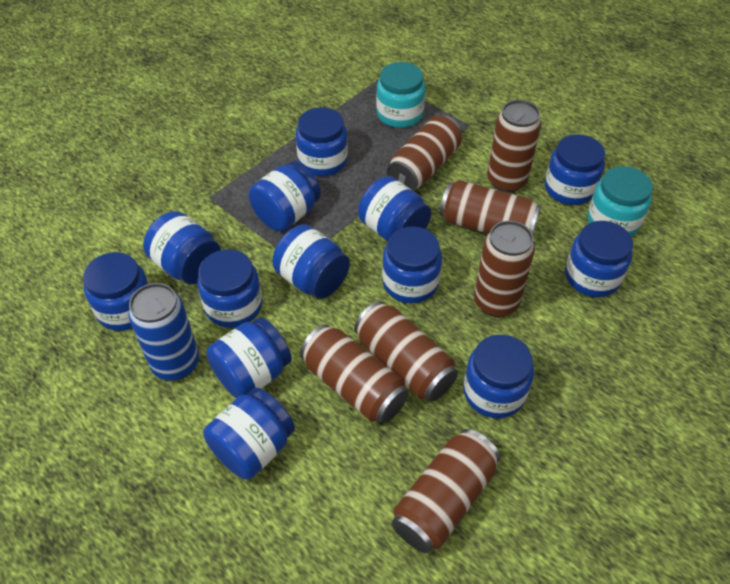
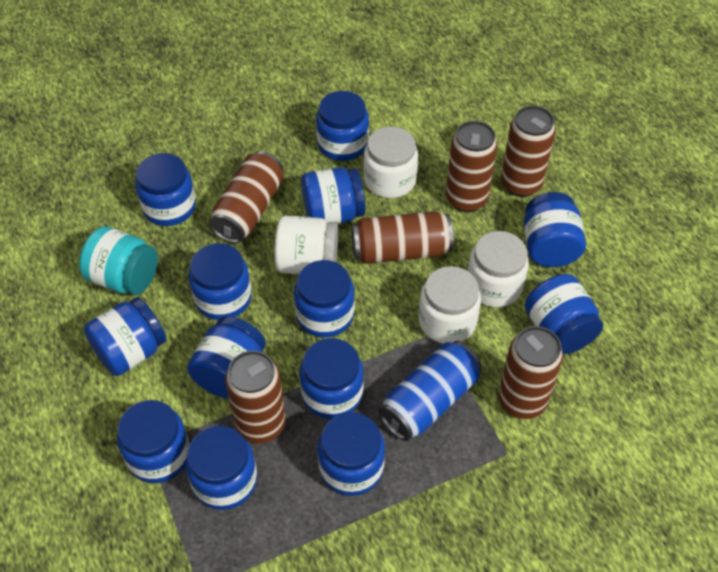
brown can: 7 -> 6
turquoise jar: 2 -> 1
white jar: 0 -> 4

